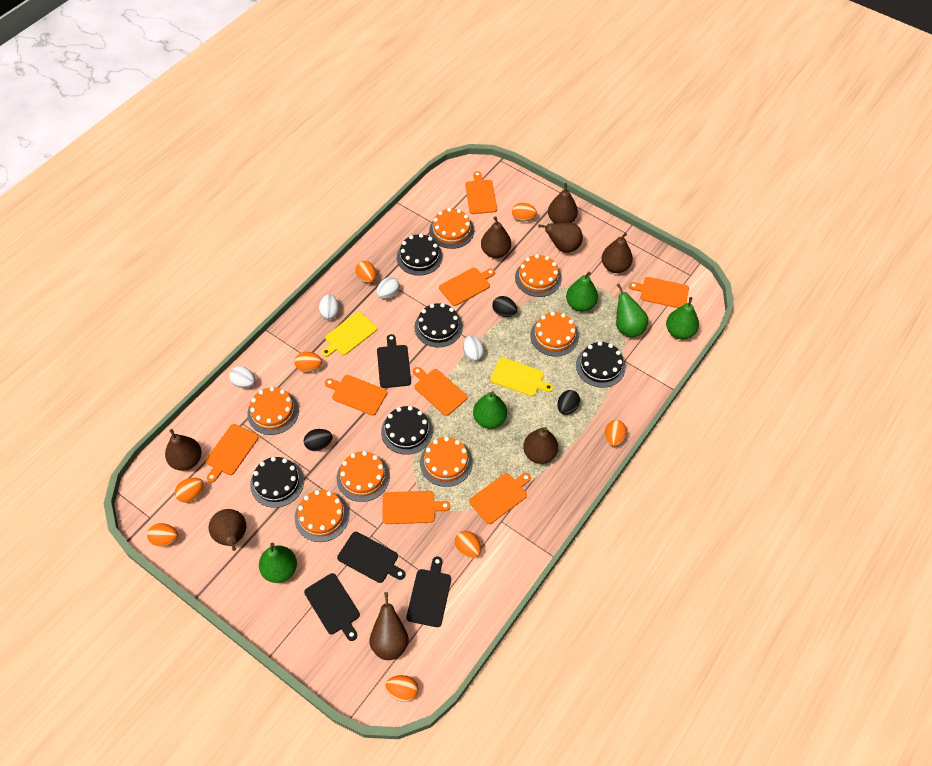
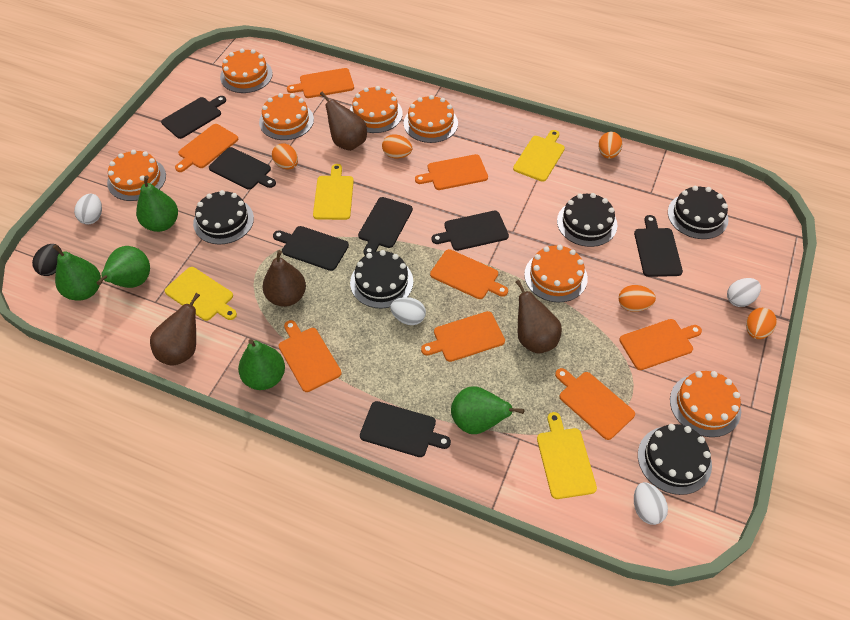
black cutting board: 4 -> 7
black egg: 3 -> 1
brown pear: 8 -> 4
orange egg: 8 -> 5
yellow cutting board: 2 -> 4

